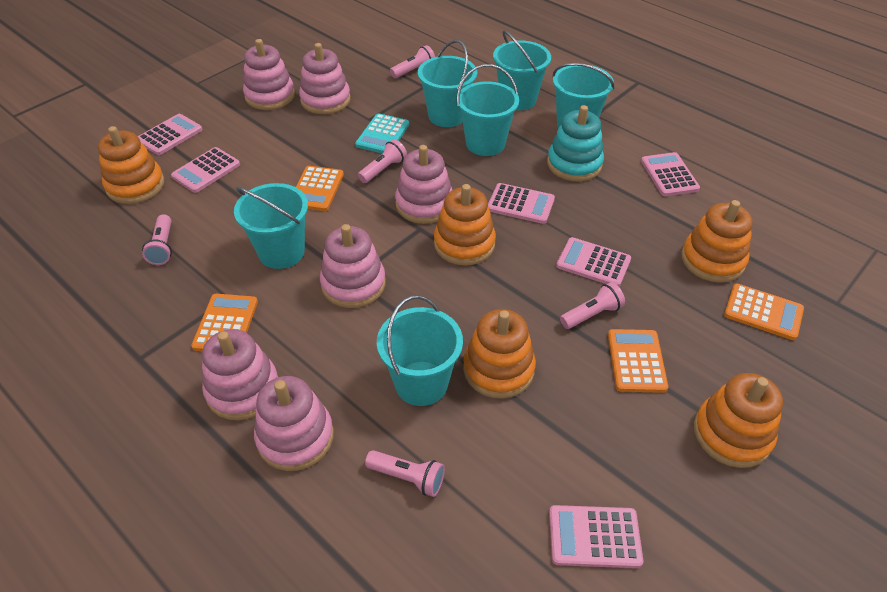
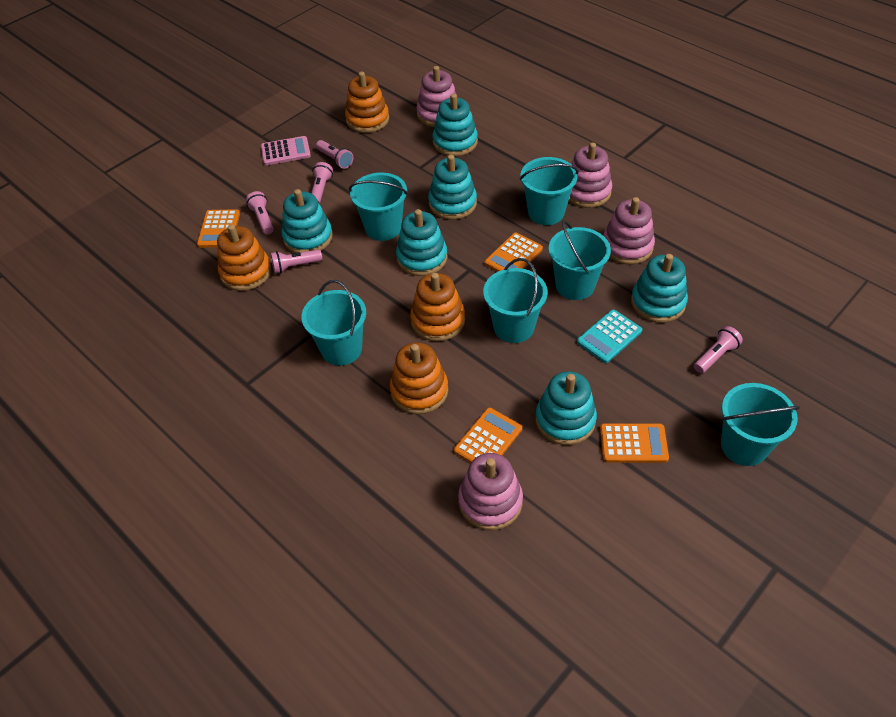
orange stacking toy: 5 -> 4
pink calculator: 6 -> 1
pink stacking toy: 6 -> 4
turquoise stacking toy: 1 -> 6

